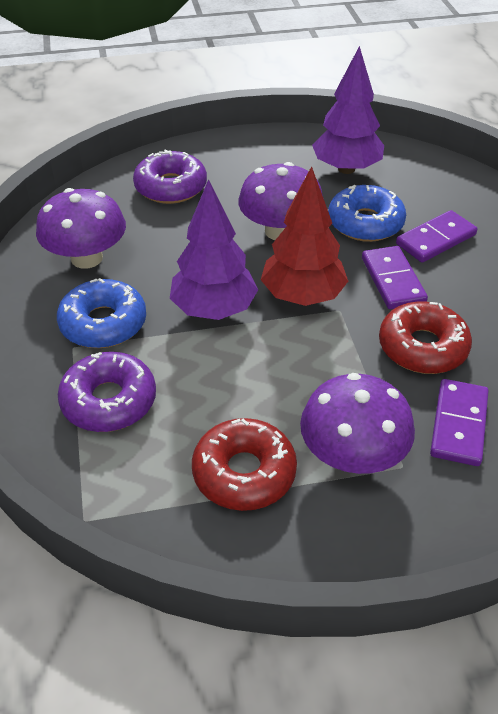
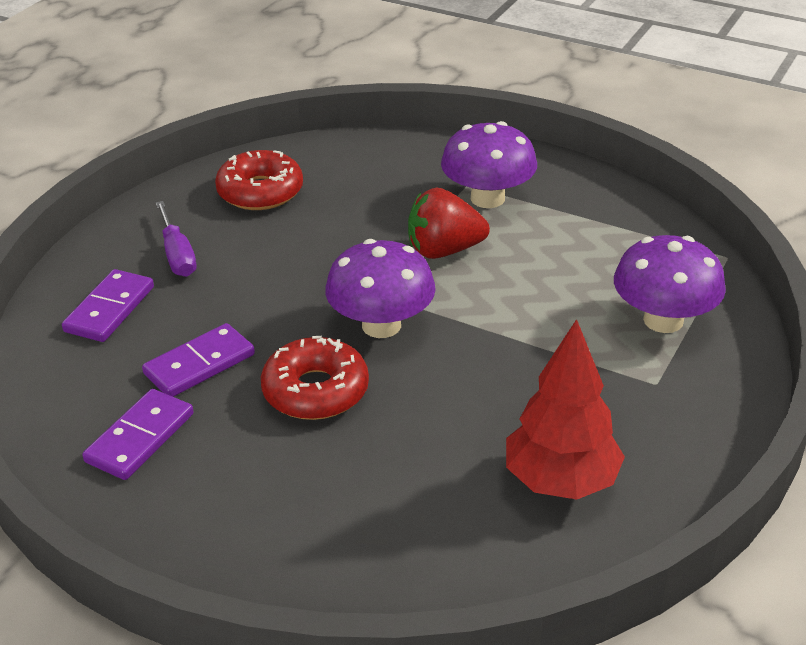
blue donut: 2 -> 0
purple donut: 2 -> 0
purple screwdriver: 0 -> 1
purple tree: 2 -> 0
red strawberry: 0 -> 1

